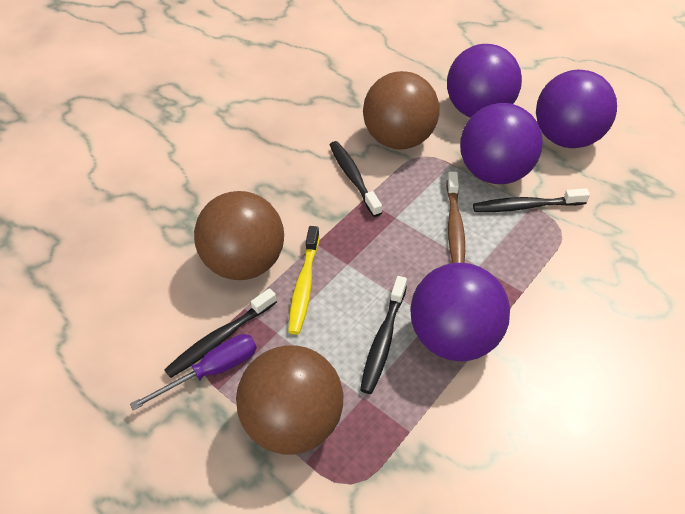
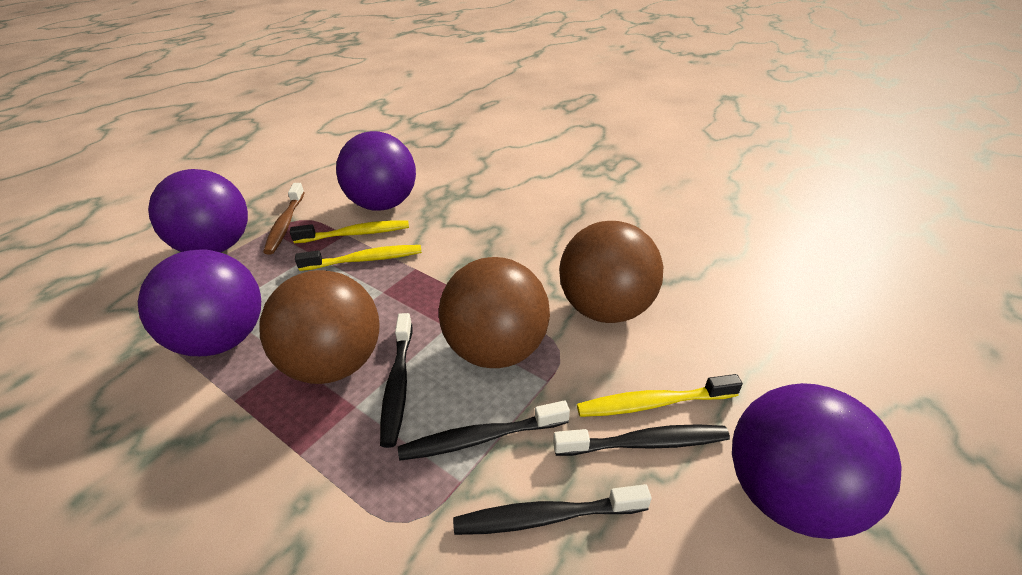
purple screwdriver: 1 -> 0
yellow toothbrush: 1 -> 3

